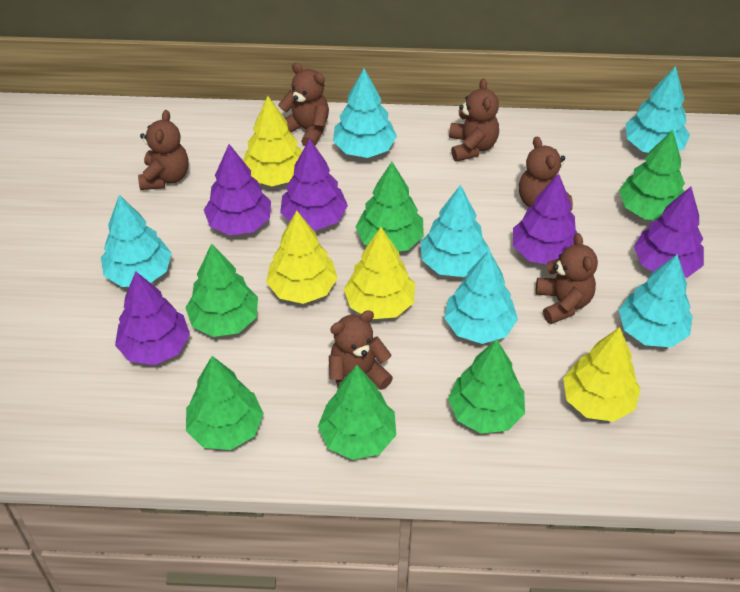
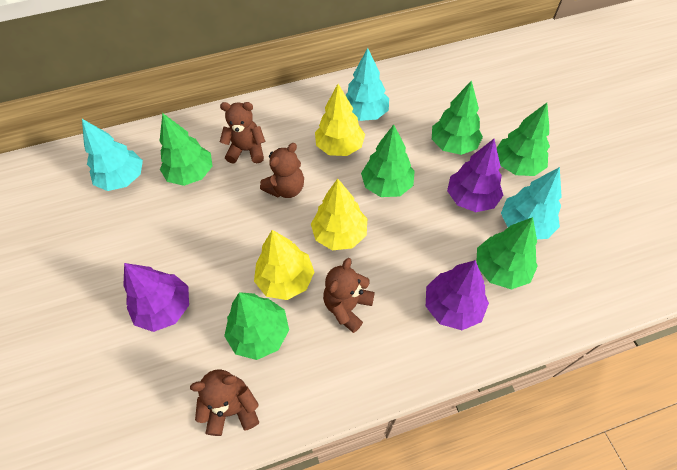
brown teddy bear: 6 -> 4
purple tree: 5 -> 3
turquoise tree: 6 -> 3
yellow tree: 4 -> 3

